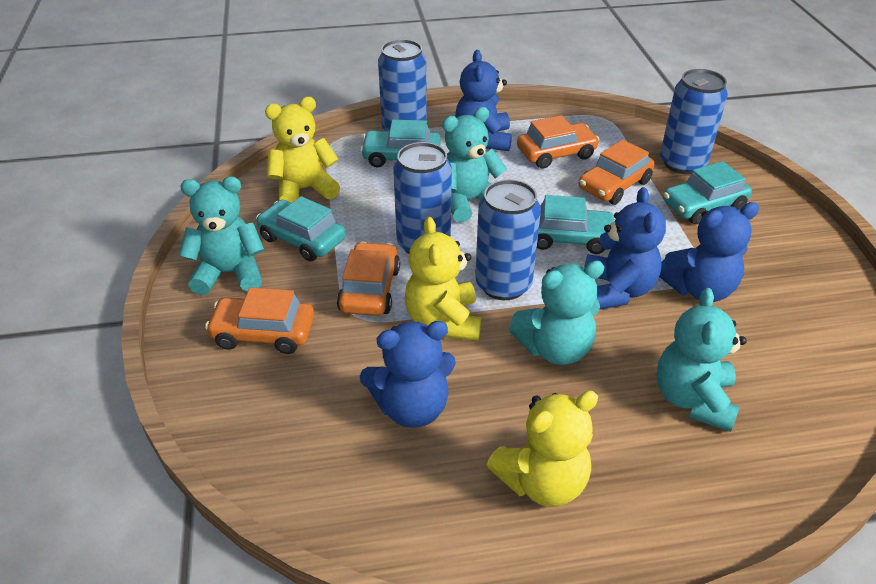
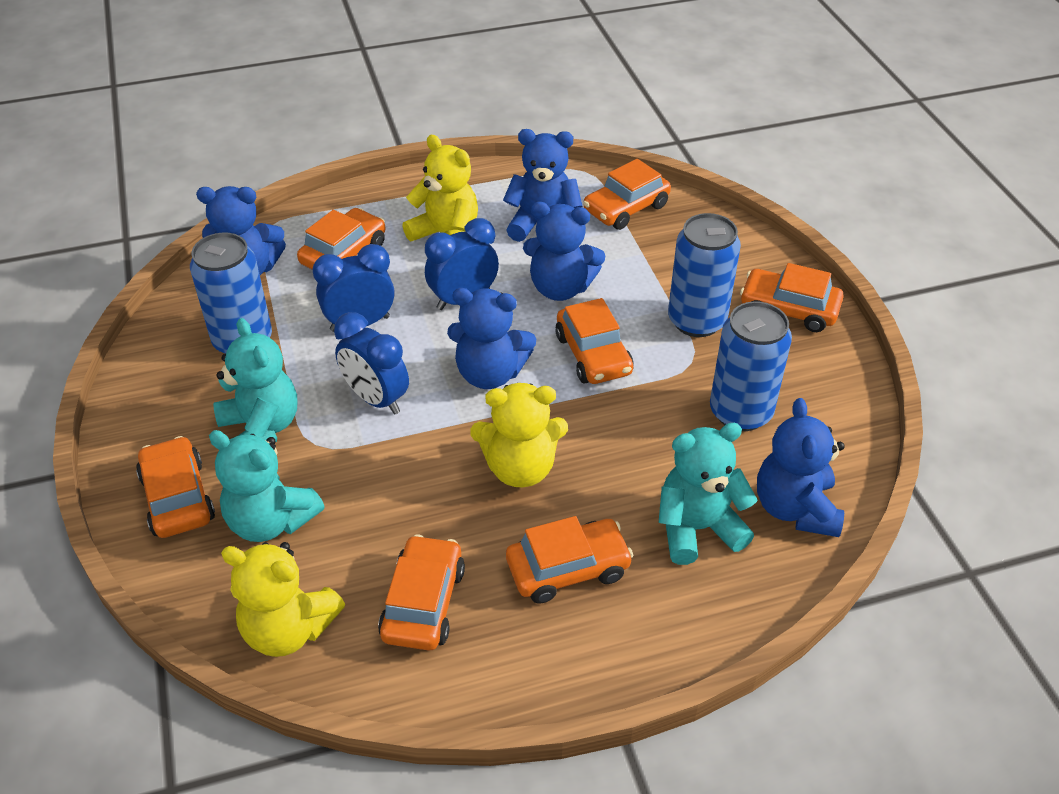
blue can: 4 -> 3
blue clock: 0 -> 3
blue teddy bear: 4 -> 5
orange car: 4 -> 7
turquoise car: 4 -> 0
turquoise teddy bear: 4 -> 3

